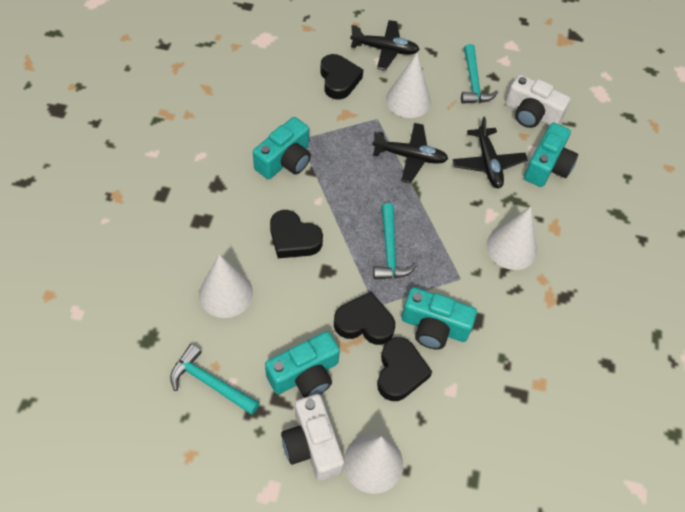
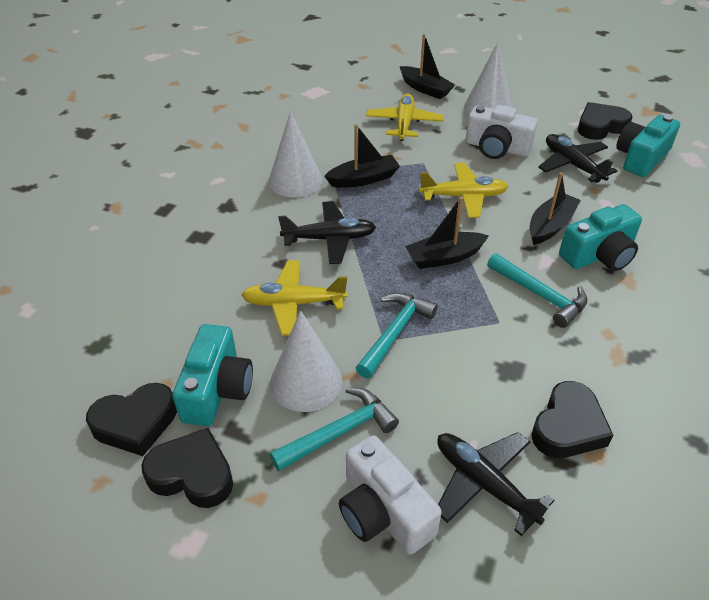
black boat: 0 -> 4
turquoise camera: 4 -> 3
white cone: 4 -> 3
yellow plane: 0 -> 3

